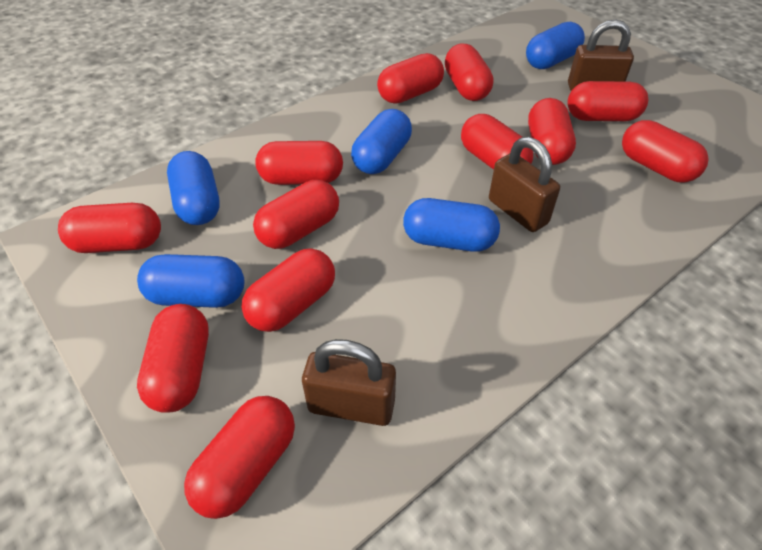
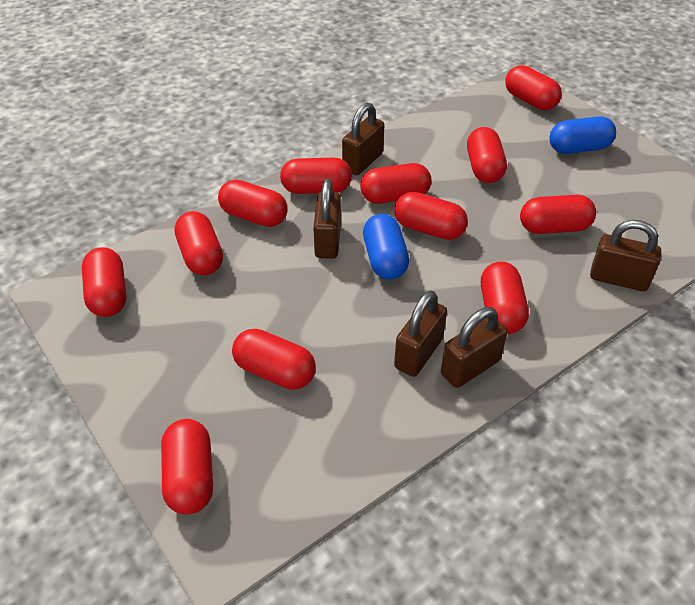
blue capsule: 5 -> 2
brown padlock: 3 -> 5

